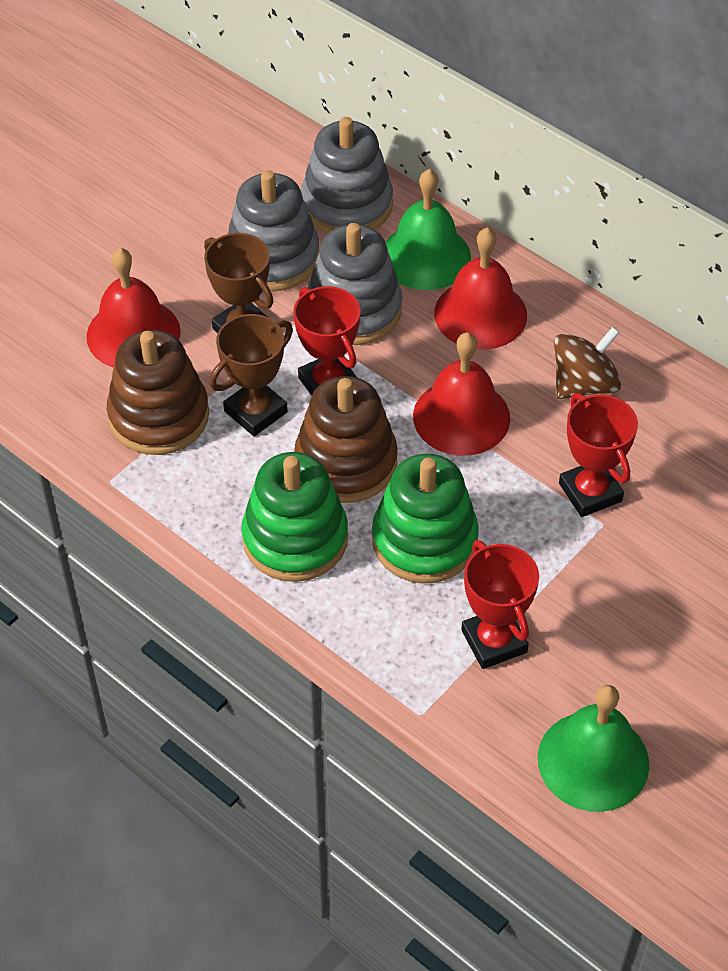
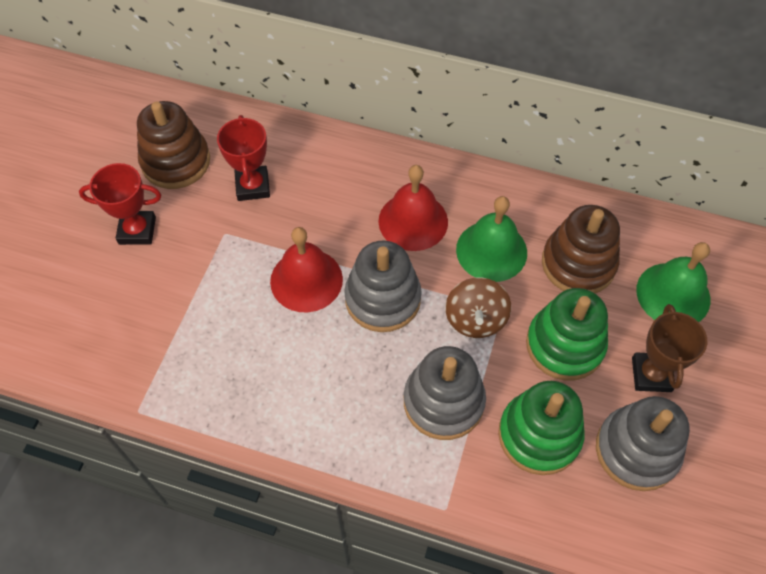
brown trophy: 2 -> 1
red bell: 3 -> 2
red trophy: 3 -> 2

